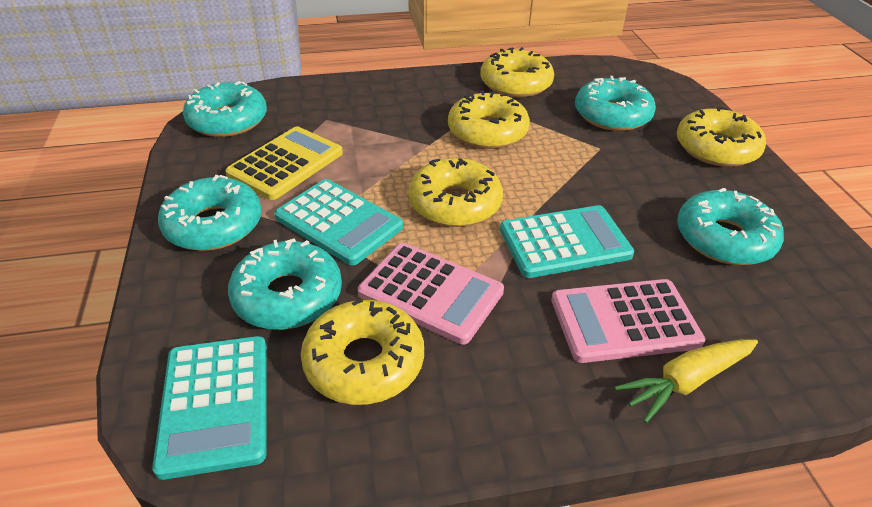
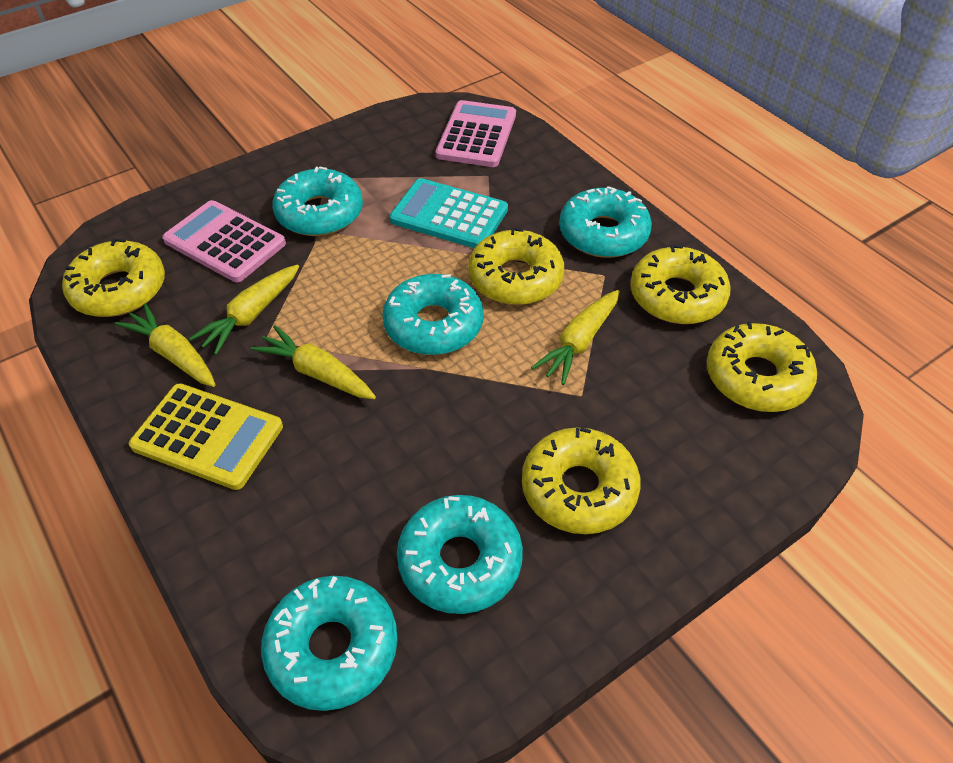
turquoise calculator: 3 -> 1
yellow carrot: 1 -> 4

